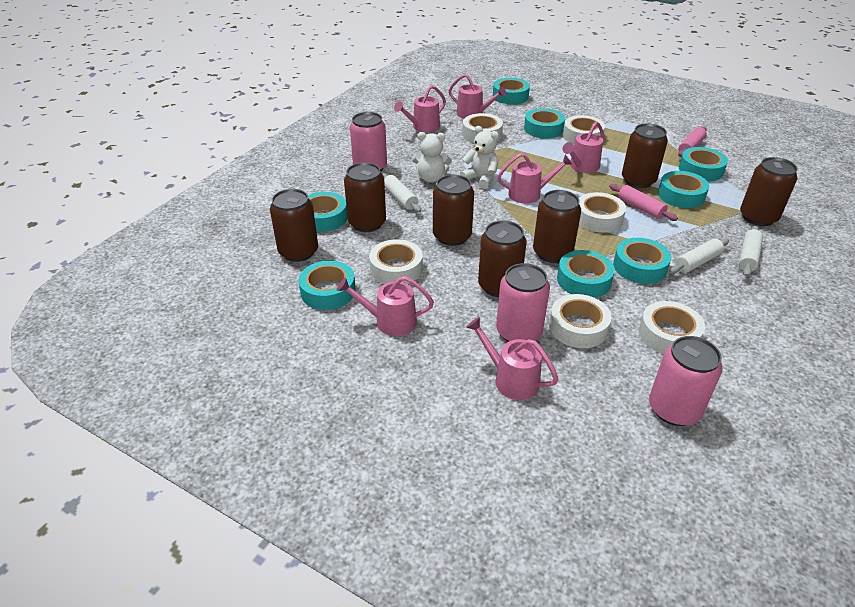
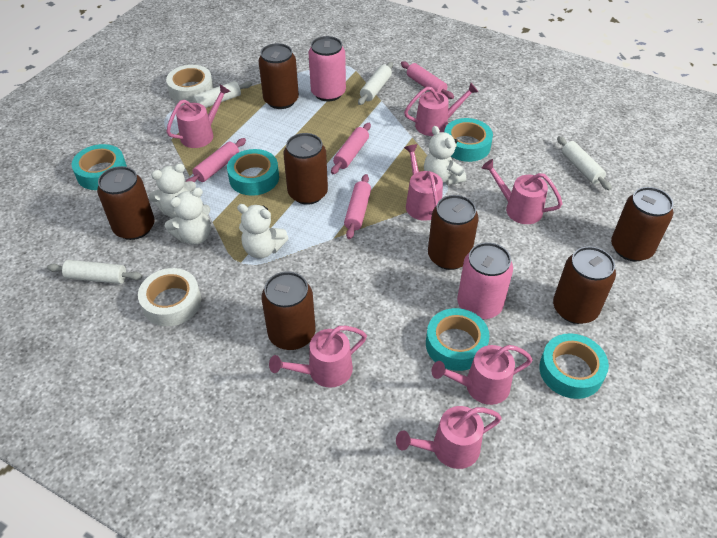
pink can: 3 -> 2
pink rolling pin: 2 -> 4
pink watering can: 6 -> 7
turquoise tape: 8 -> 5
white rolling pin: 3 -> 4
white tape: 6 -> 2
white teddy bear: 2 -> 4

